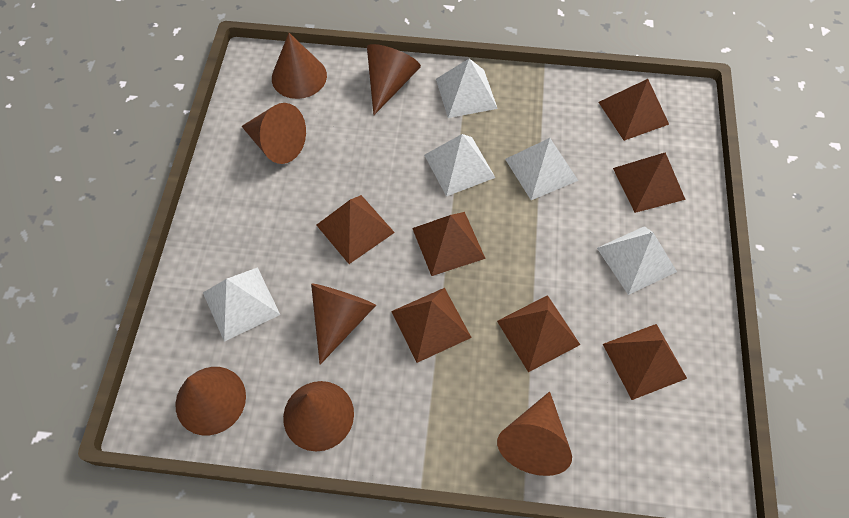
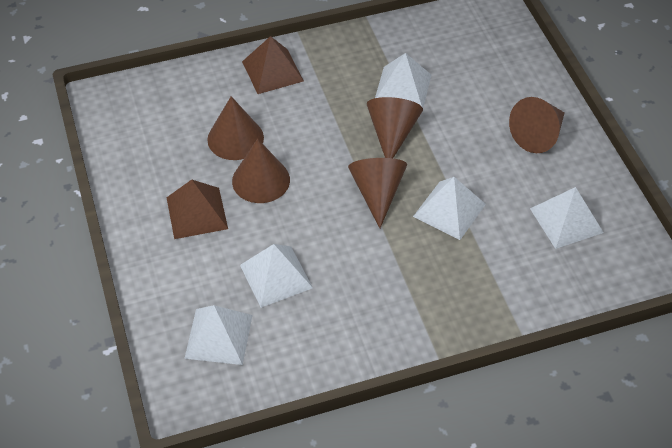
brown cone: 7 -> 5
brown pyramid: 7 -> 2

